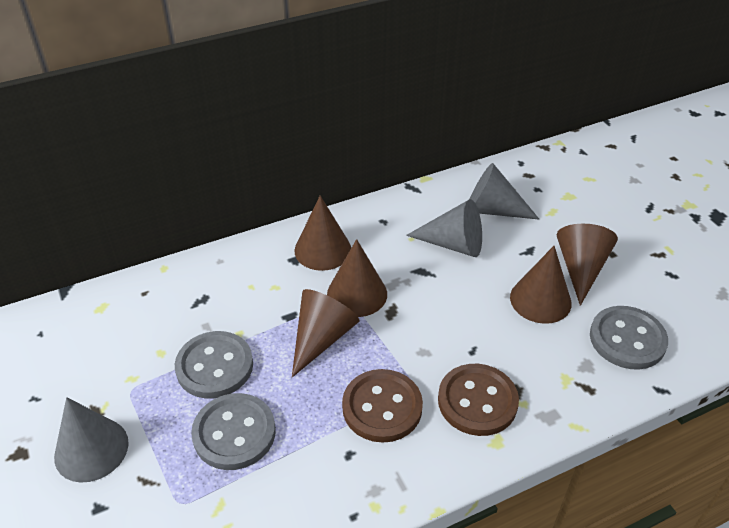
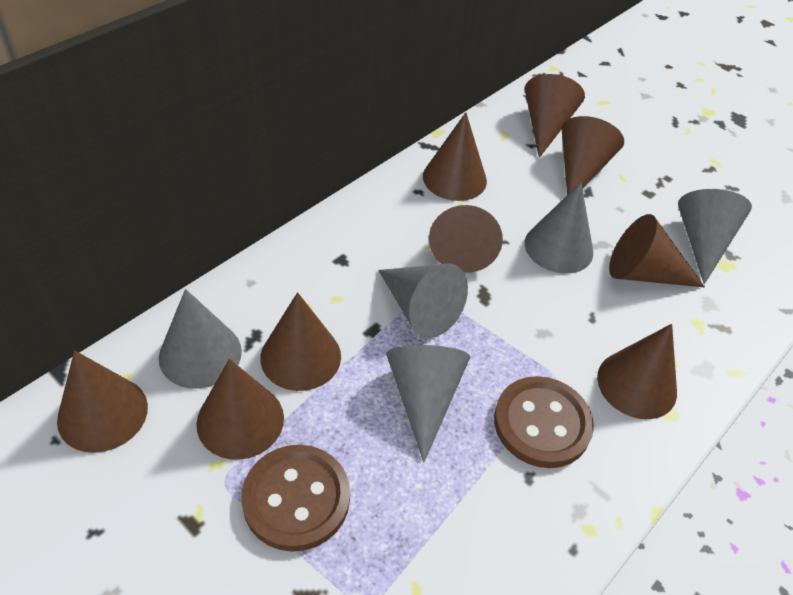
brown cone: 5 -> 9
grey button: 3 -> 0
grey cone: 3 -> 5

